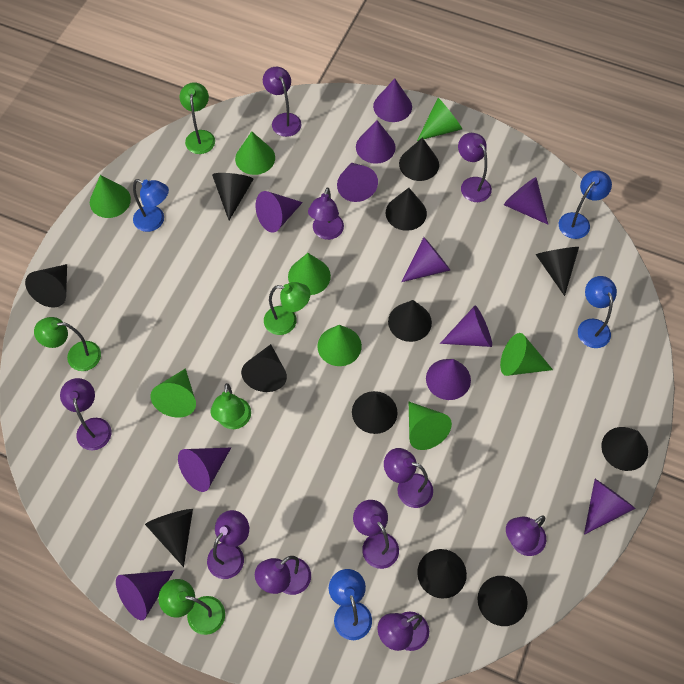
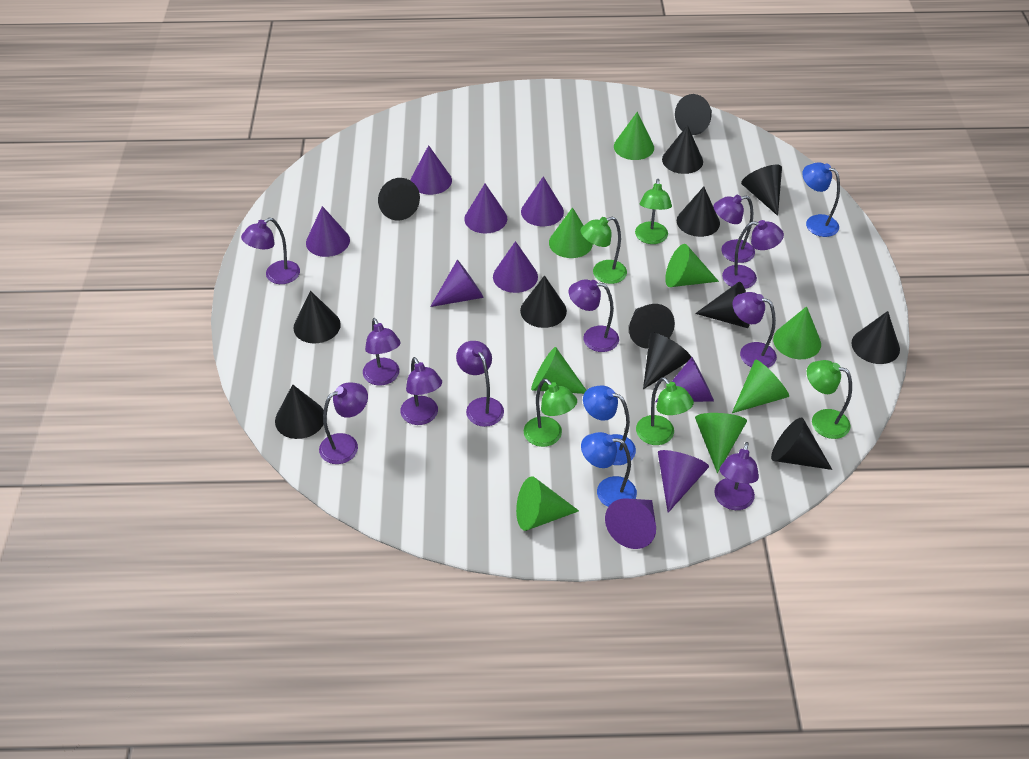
black cone: 12 -> 13
blue lamp: 4 -> 3
purple cone: 11 -> 9

